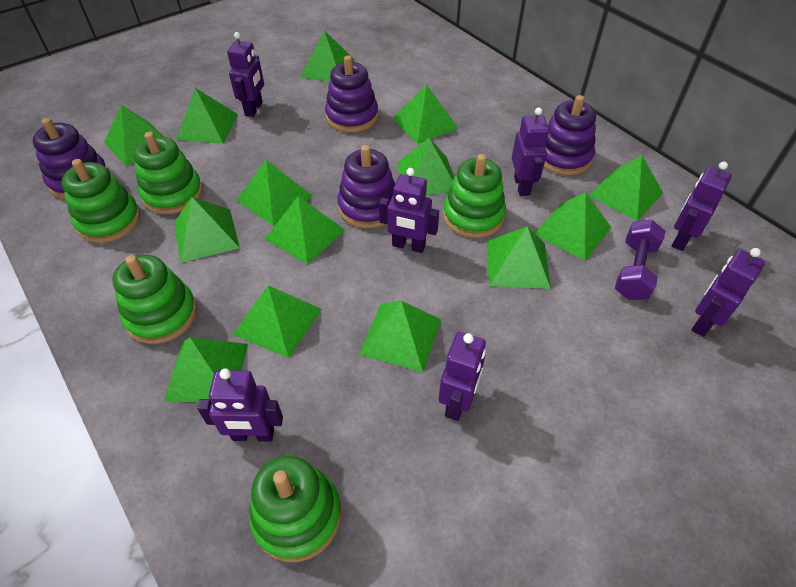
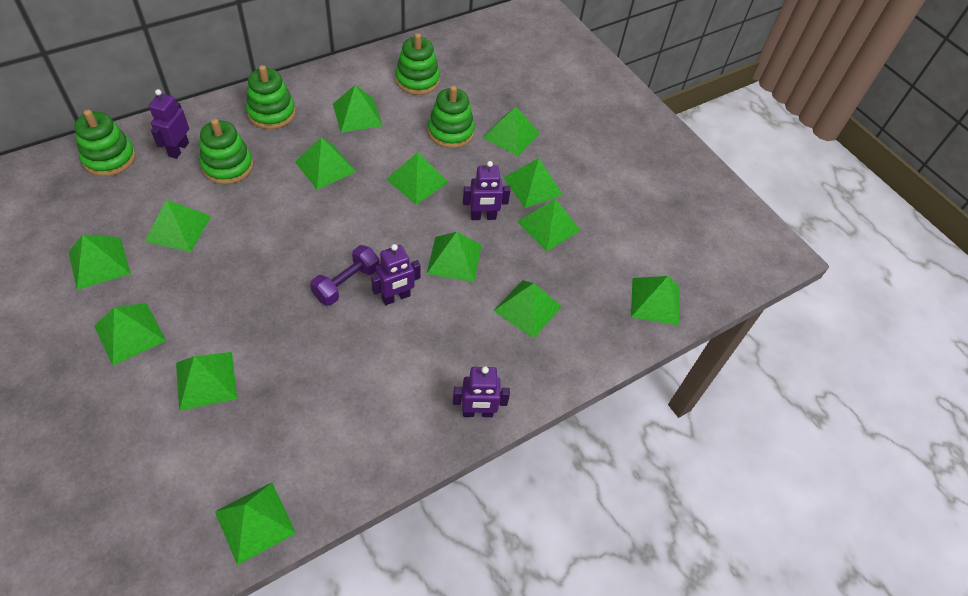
purple robot: 7 -> 4
purple stacking toy: 4 -> 0

